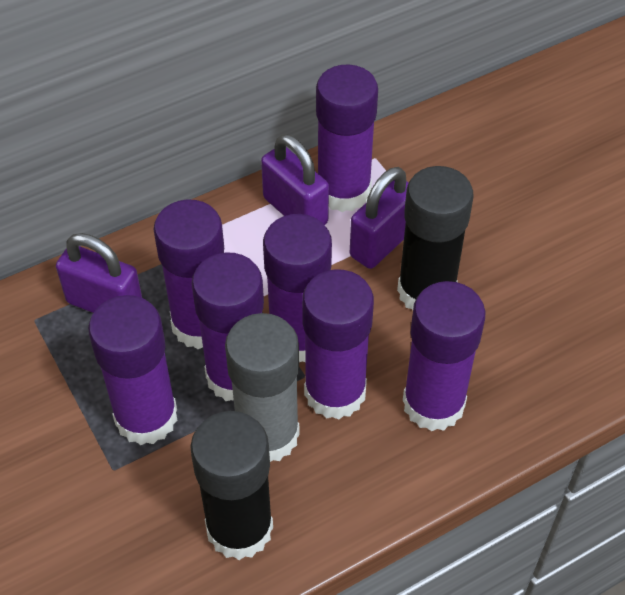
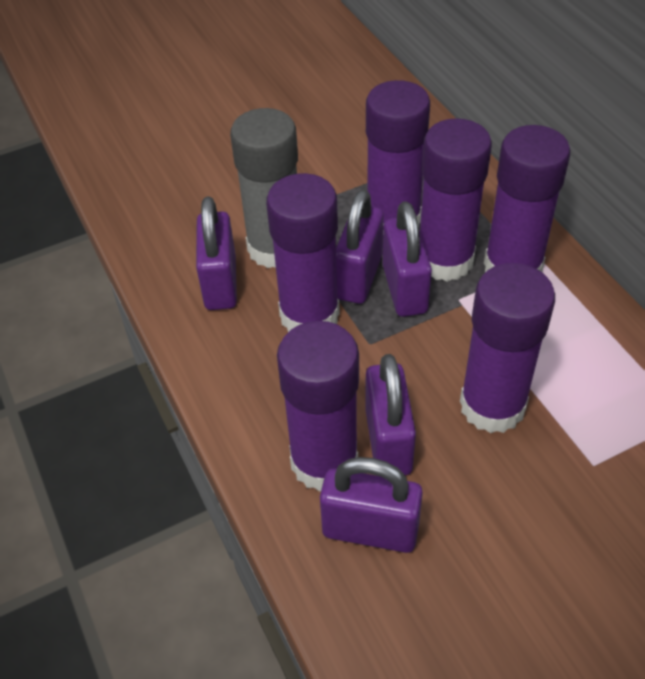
black glue stick: 2 -> 0
purple glue stick: 7 -> 6
purple padlock: 3 -> 5

